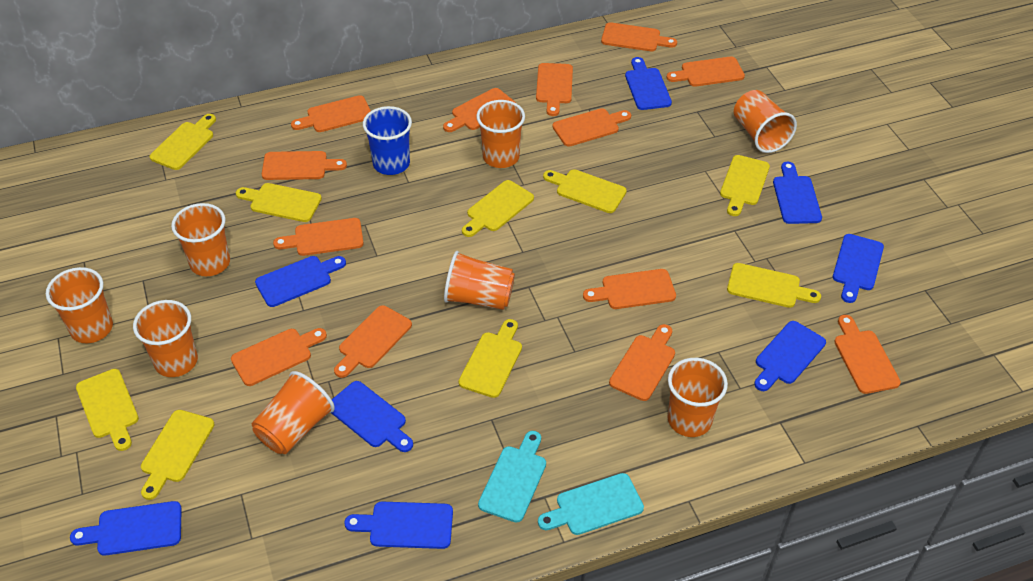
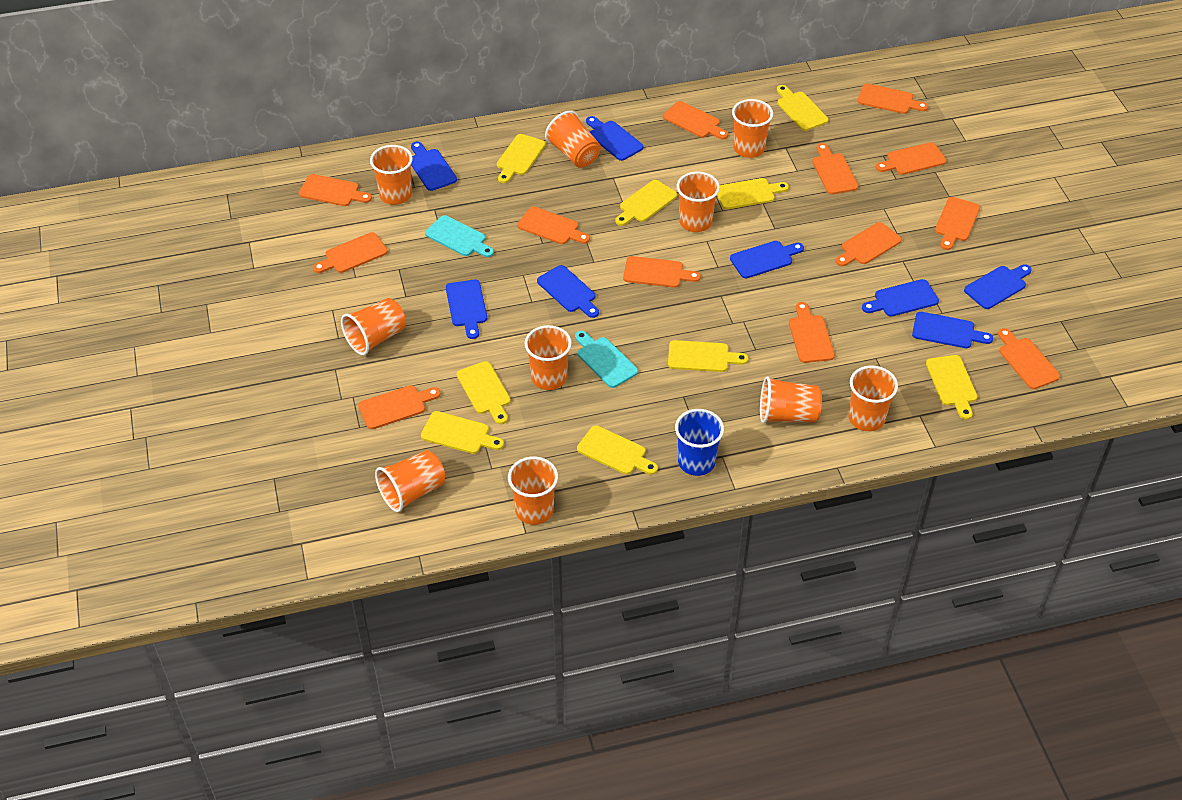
orange cup: 8 -> 10

